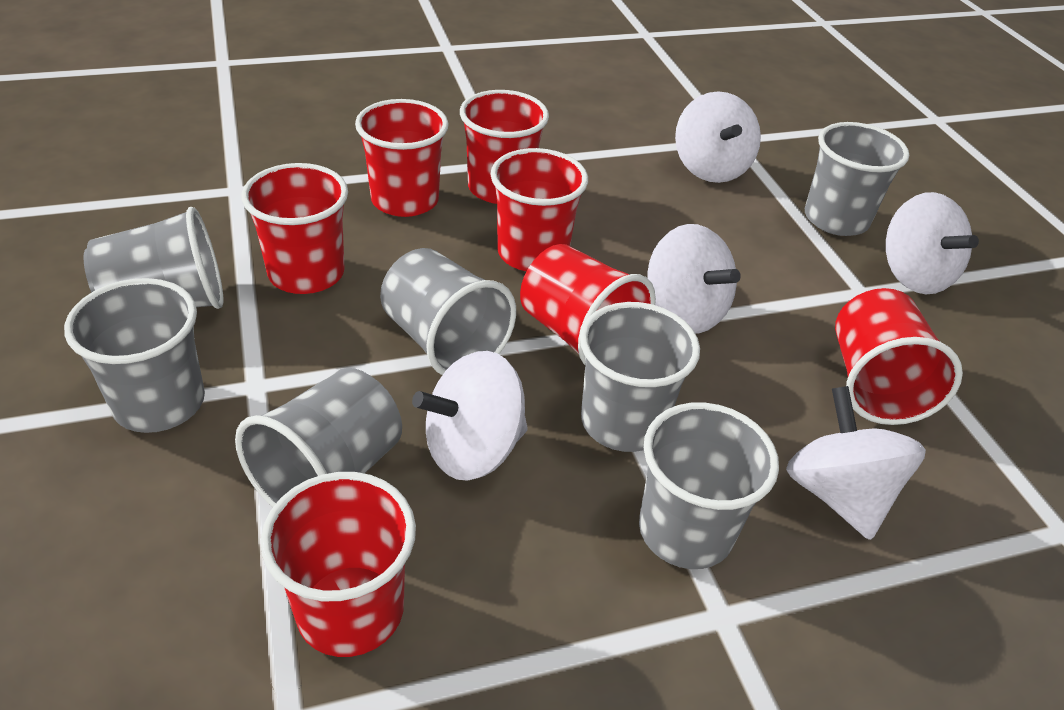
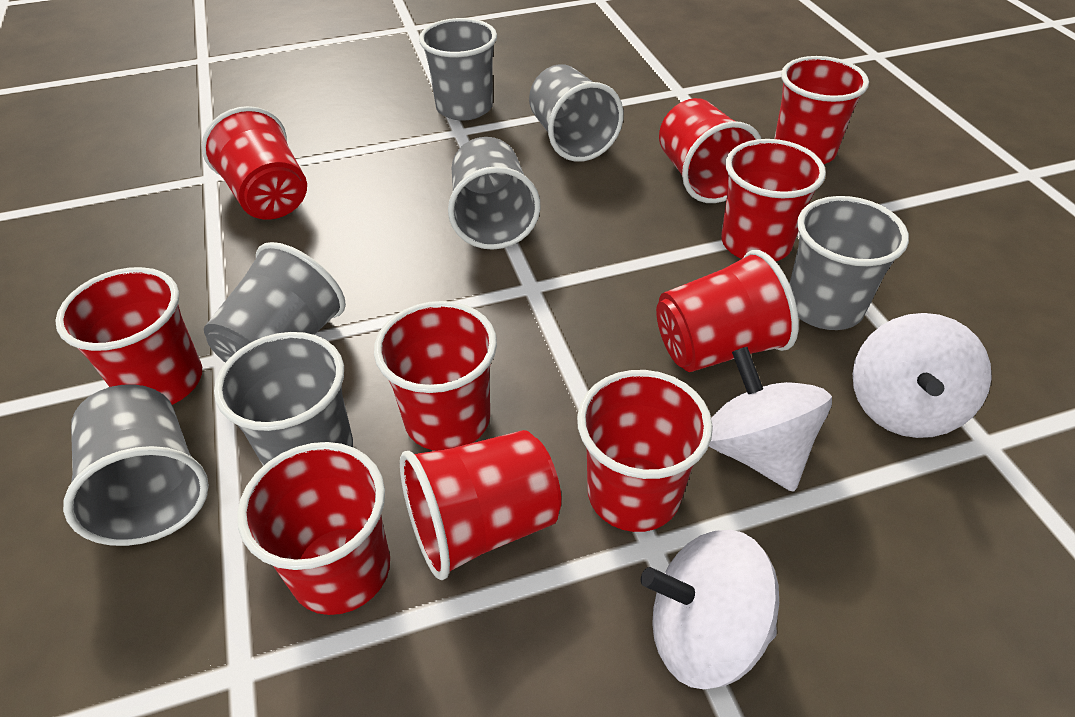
red cup: 7 -> 10
white spinning top: 5 -> 3

